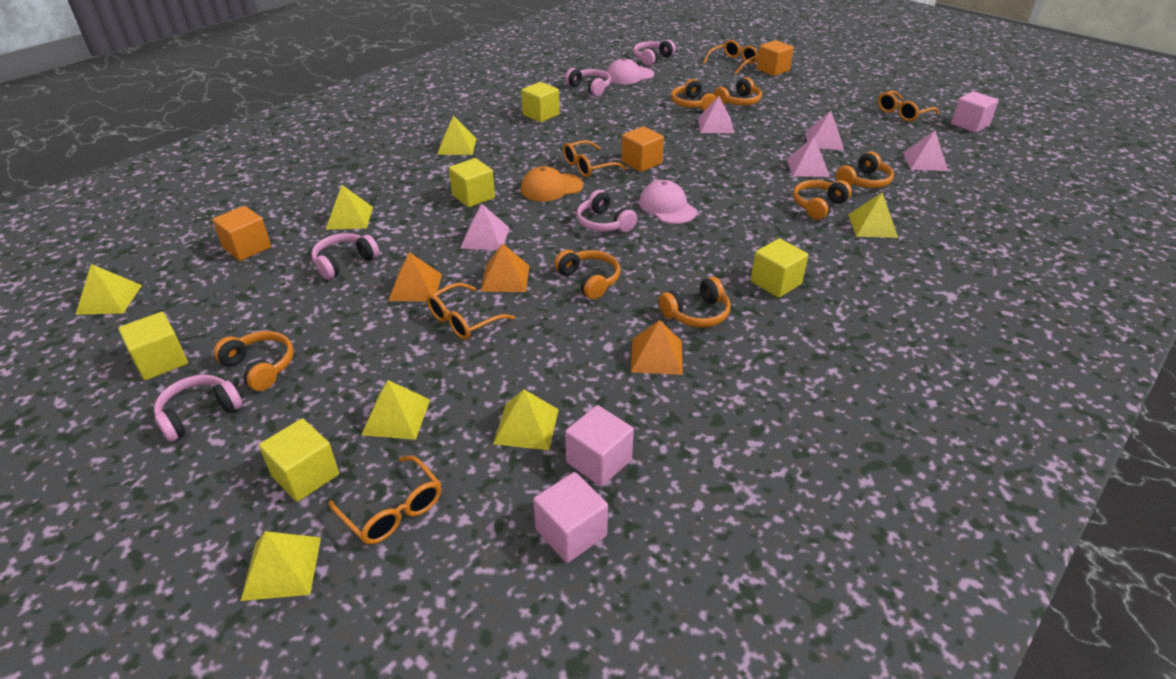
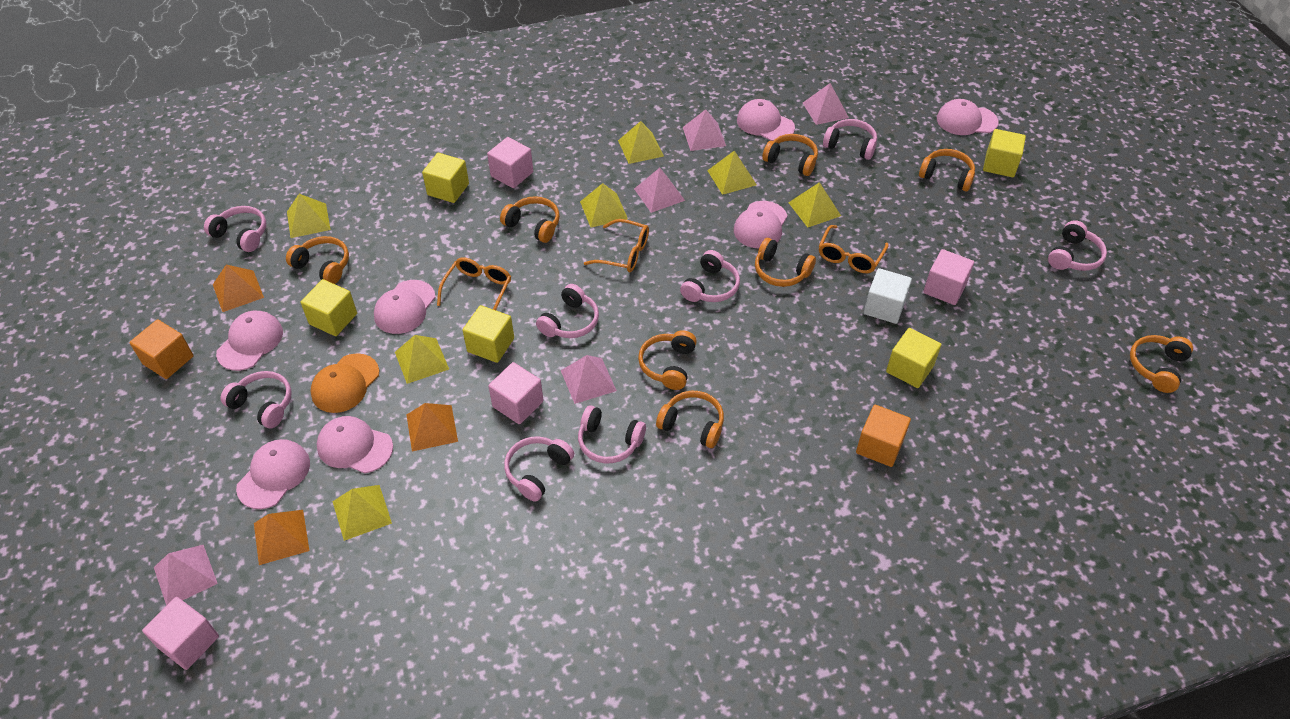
orange cube: 3 -> 2
orange glasses: 5 -> 3
orange headphones: 7 -> 8
pink cap: 2 -> 7
pink cube: 3 -> 4
pink headphones: 5 -> 8
white cube: 0 -> 1

